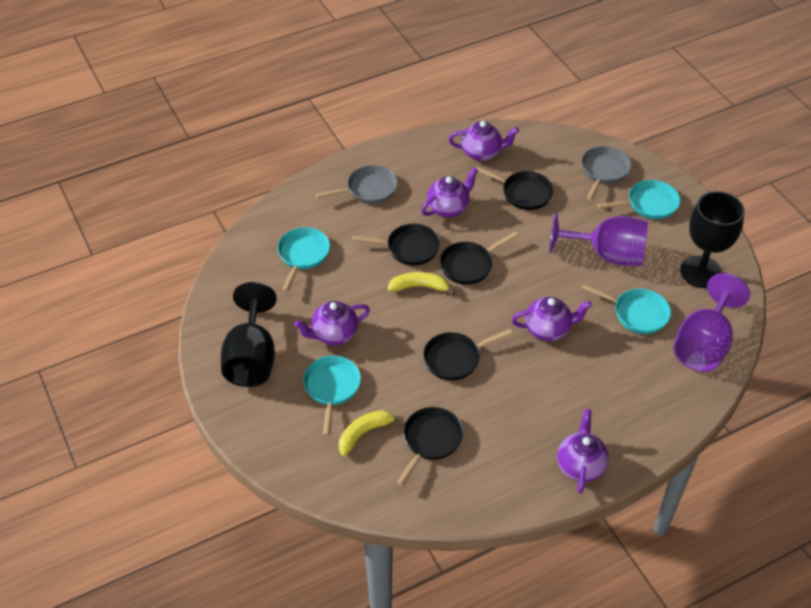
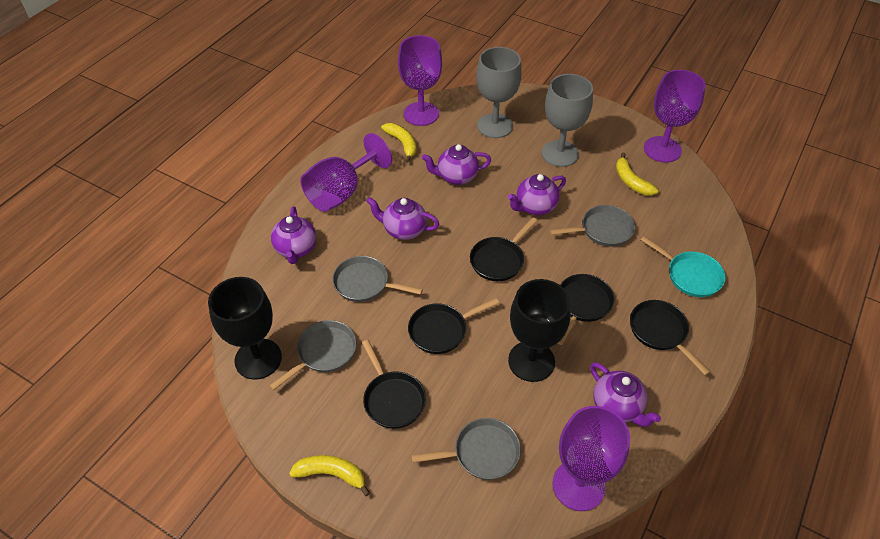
grey goblet: 0 -> 2
grey pan: 2 -> 4
purple goblet: 2 -> 4
turquoise pan: 4 -> 1
yellow banana: 2 -> 3

